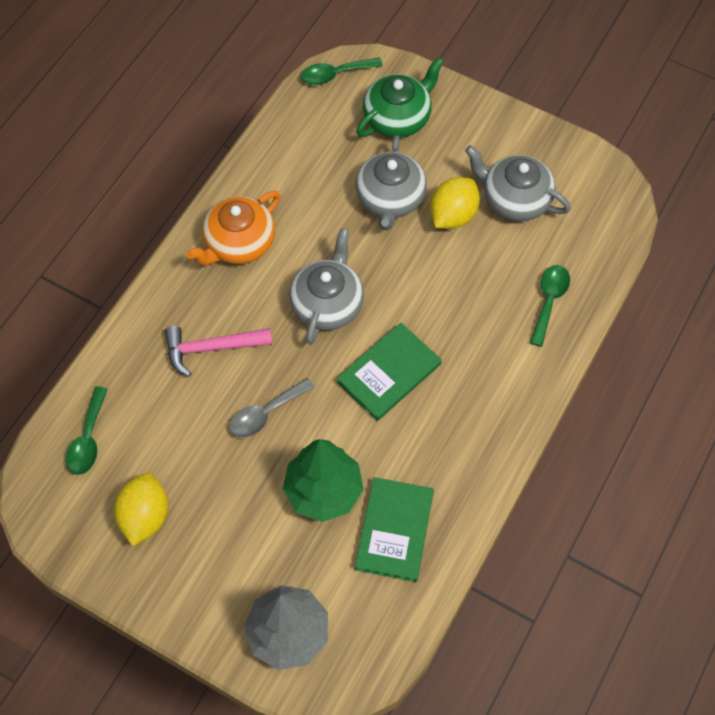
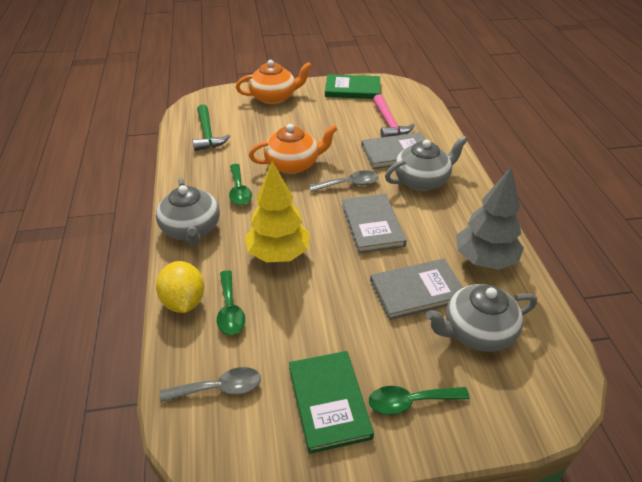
green hammer: 0 -> 1
green teapot: 1 -> 0
green tree: 1 -> 0
grey book: 0 -> 3
grey spoon: 1 -> 2
orange teapot: 1 -> 2
yellow lemon: 2 -> 1
yellow tree: 0 -> 1

